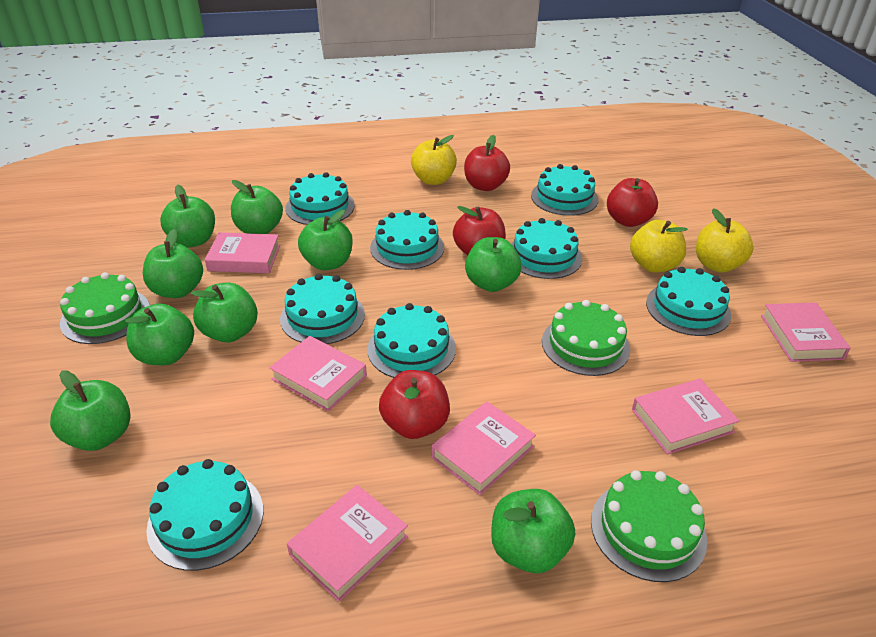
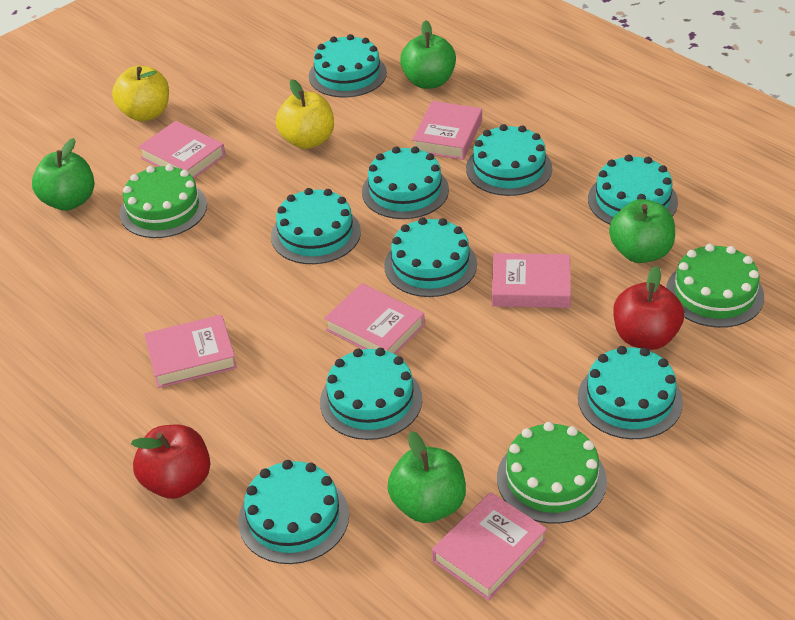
green apple: 9 -> 4
red apple: 4 -> 2
turquoise cake: 8 -> 9
yellow apple: 3 -> 2

